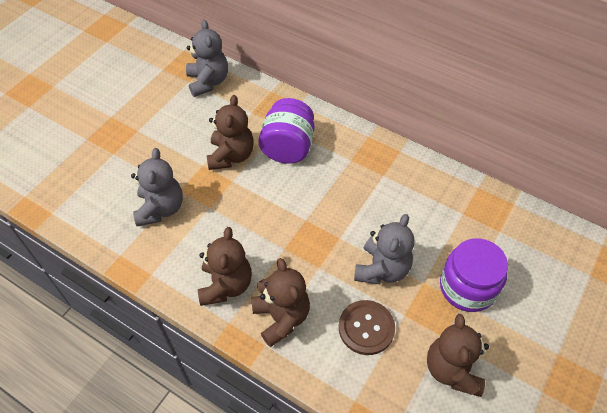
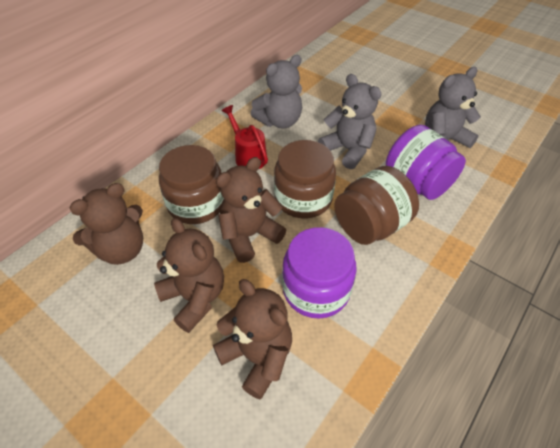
brown button: 1 -> 0
brown jar: 0 -> 3
red watering can: 0 -> 1

